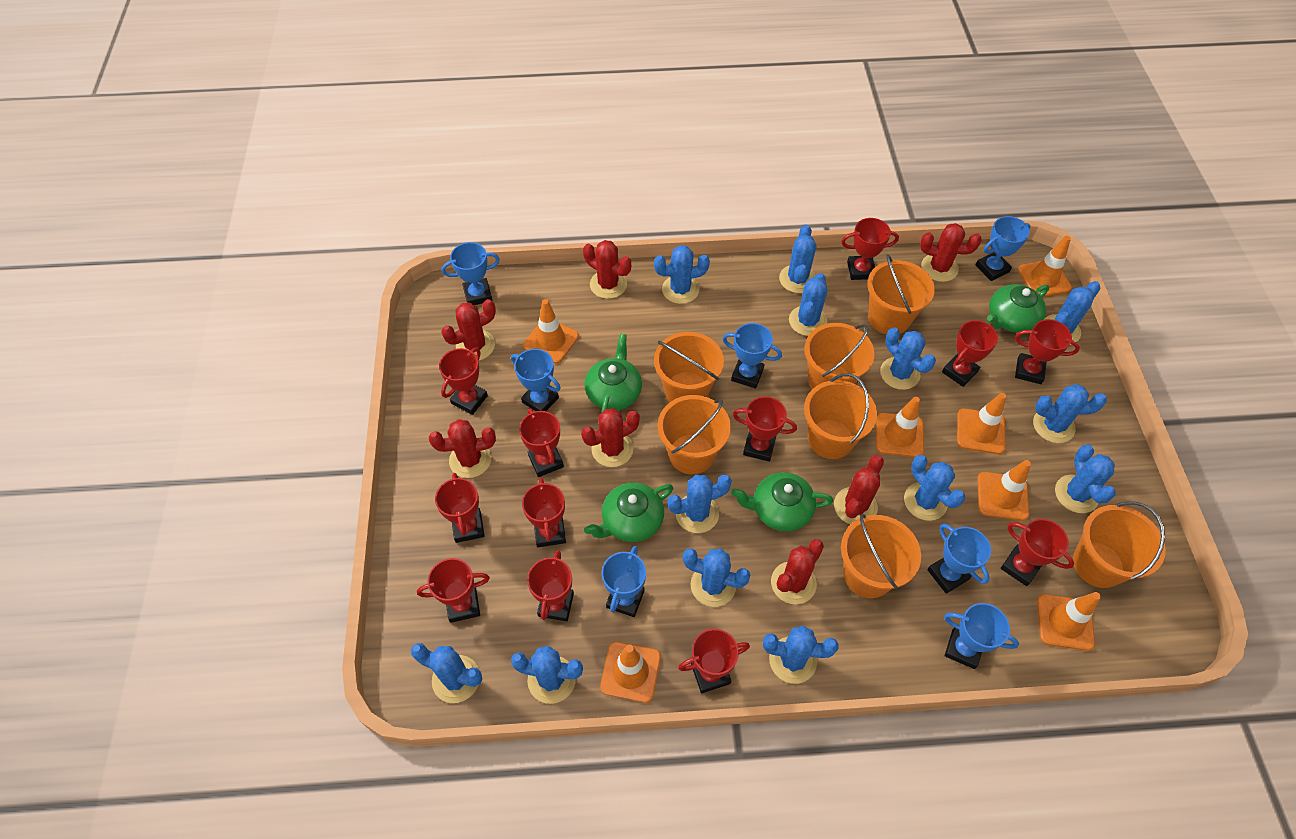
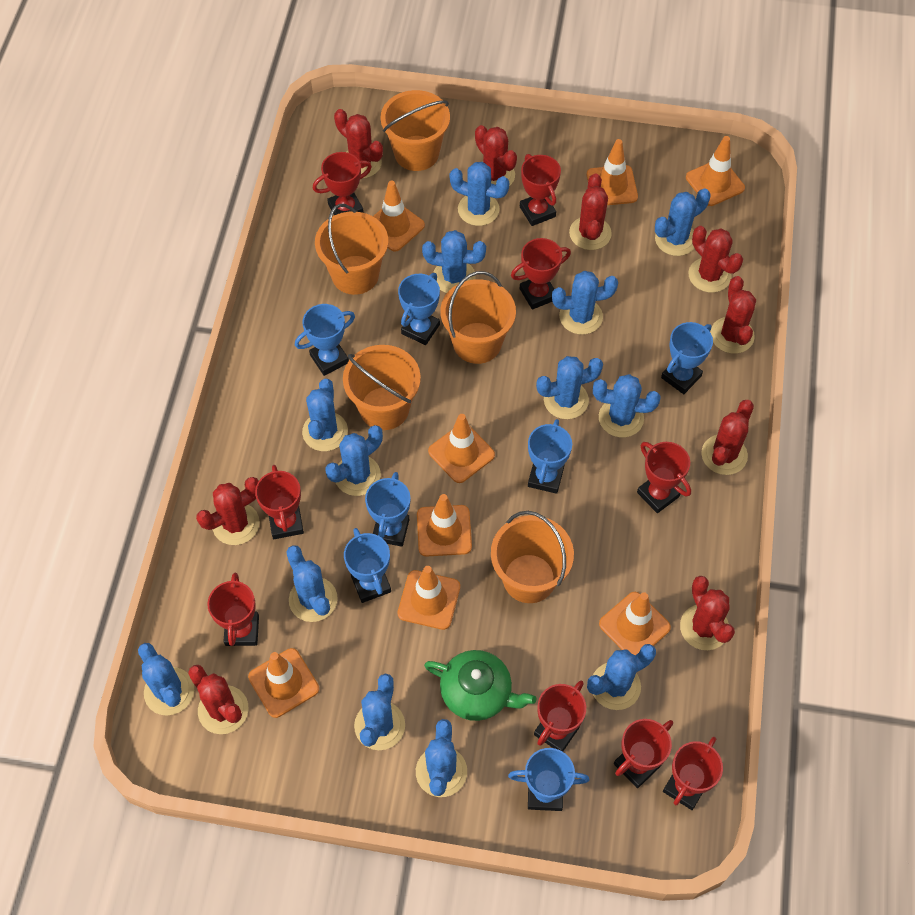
green teapot: 4 -> 1
orange bucket: 7 -> 5
orange traffic cone: 7 -> 8
red cactus: 7 -> 9
red trophy: 12 -> 9

